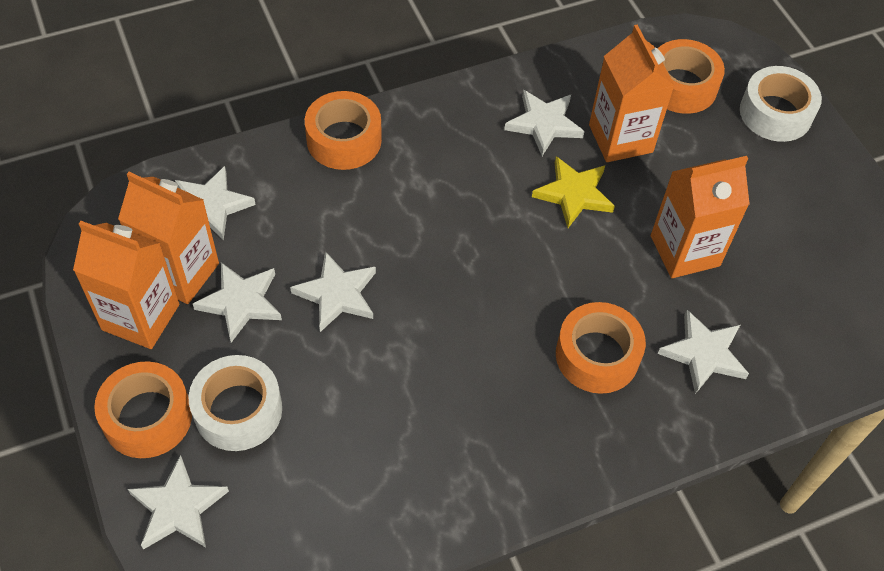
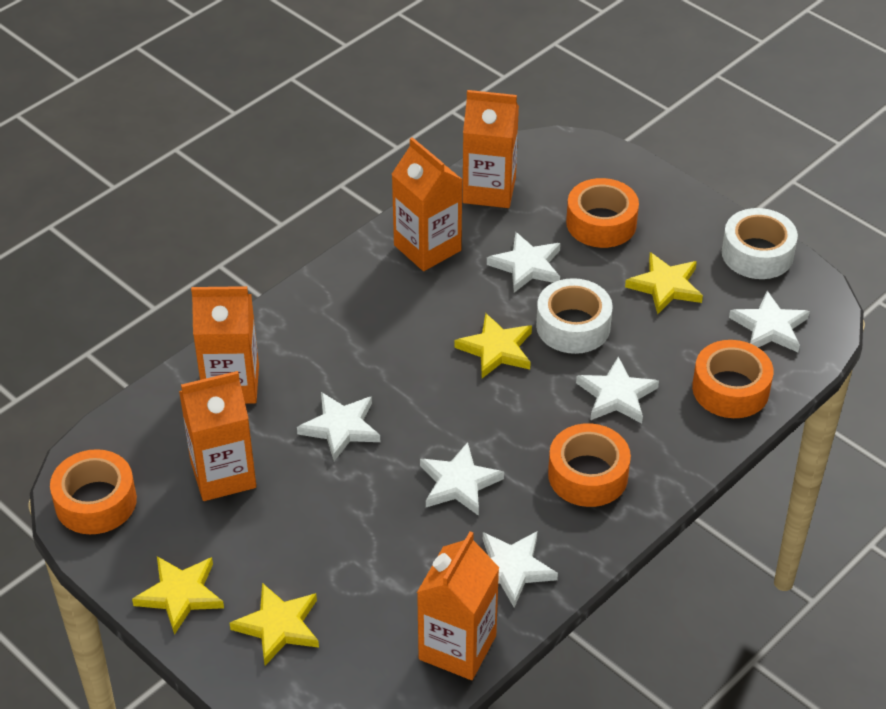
orange carton: 4 -> 5
yellow star: 1 -> 4

